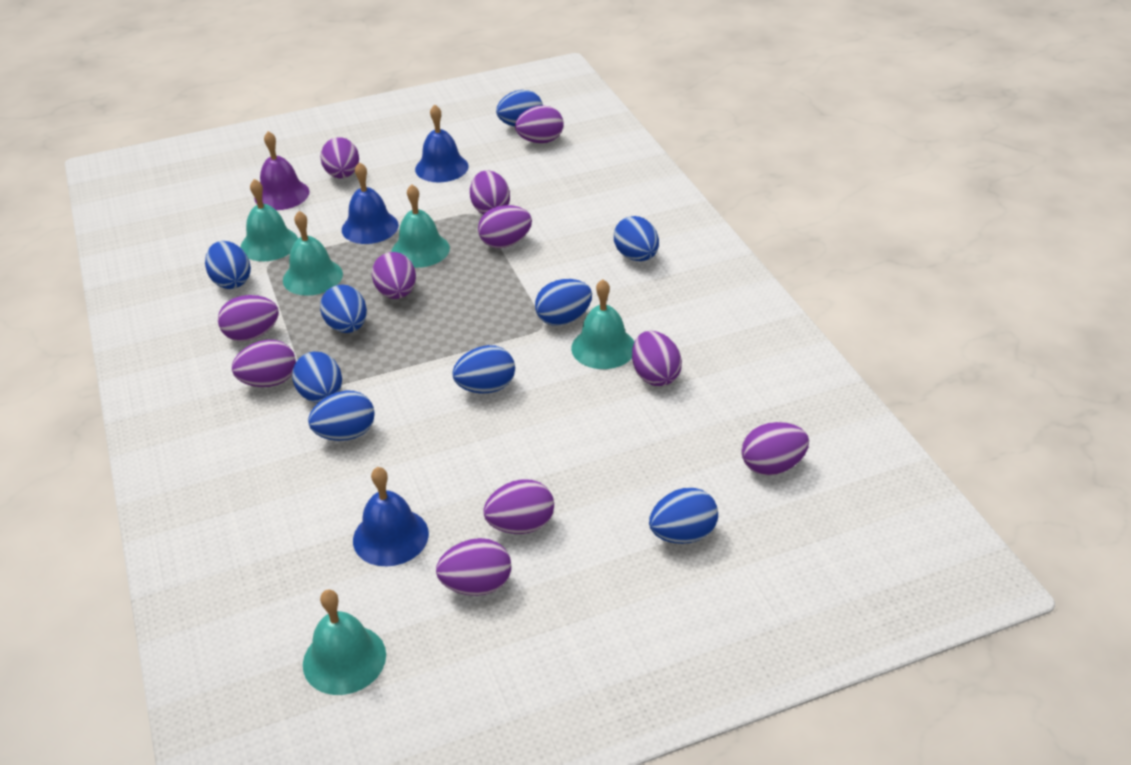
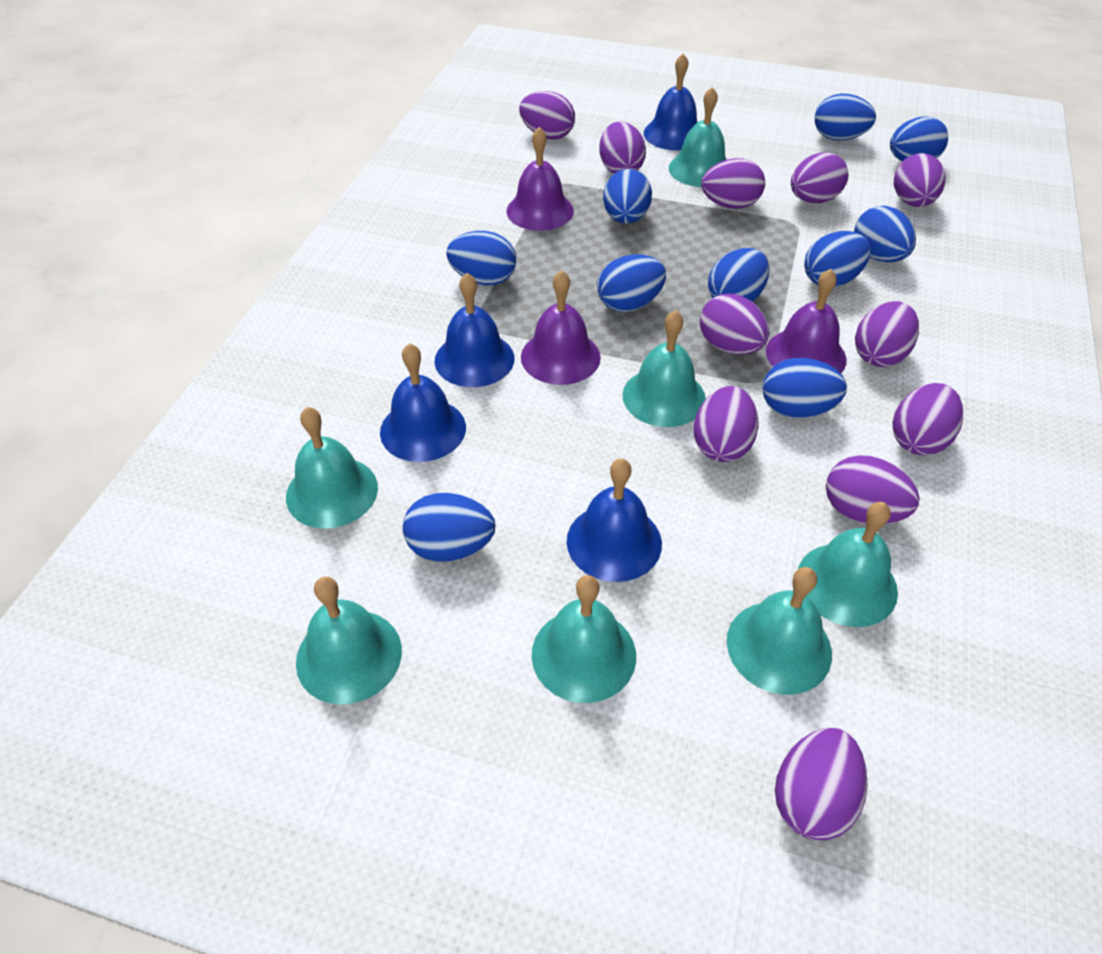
blue bell: 3 -> 4
blue egg: 9 -> 10
purple bell: 1 -> 3
turquoise bell: 5 -> 7

